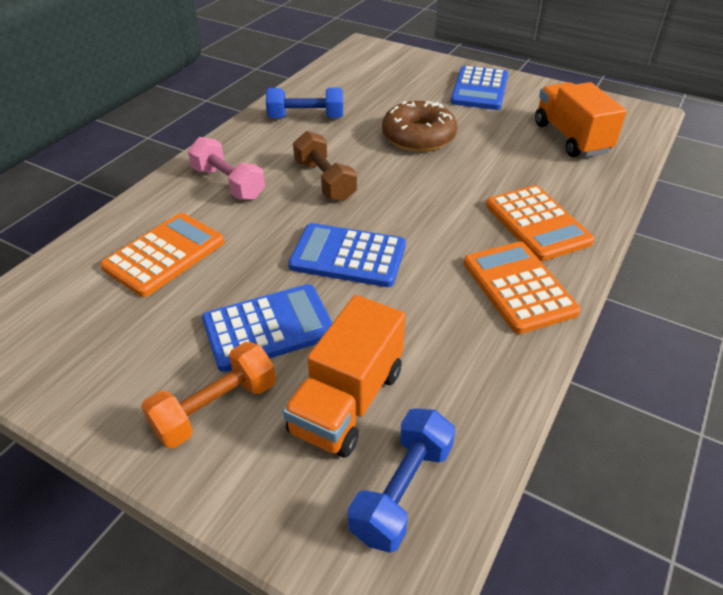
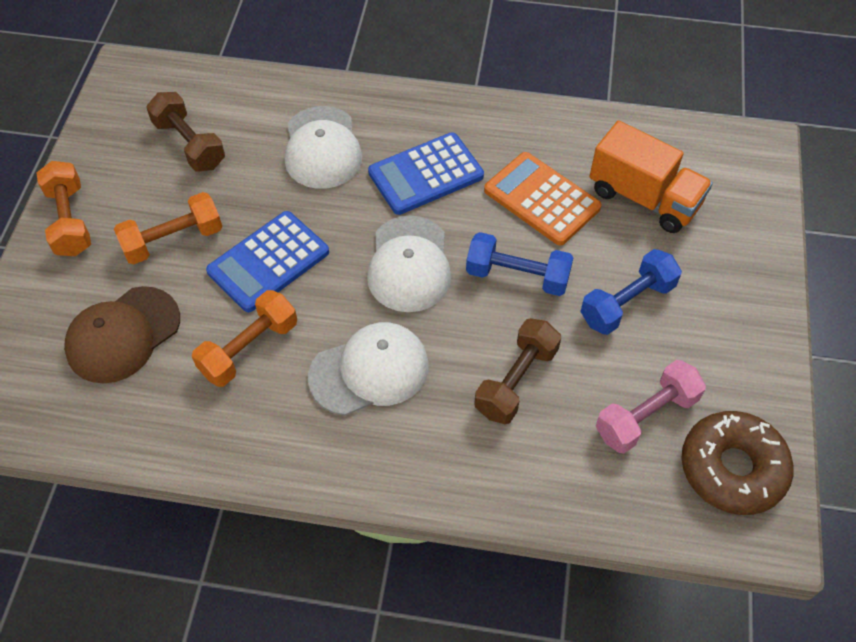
blue calculator: 3 -> 2
brown cap: 0 -> 1
brown dumbbell: 1 -> 2
orange calculator: 3 -> 1
orange dumbbell: 1 -> 3
orange truck: 2 -> 1
white cap: 0 -> 3

